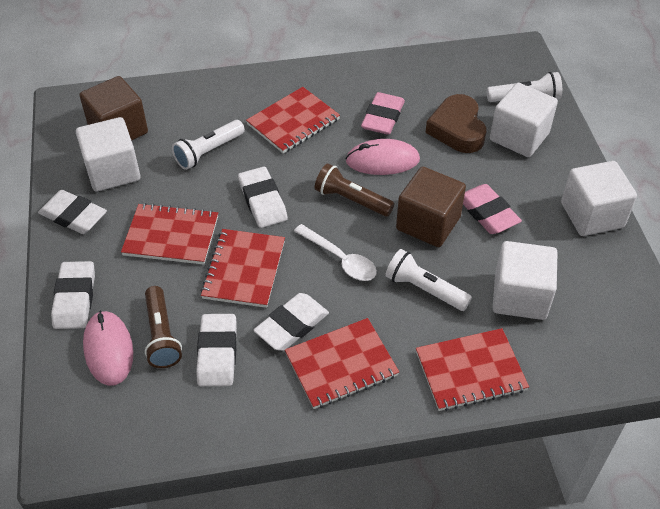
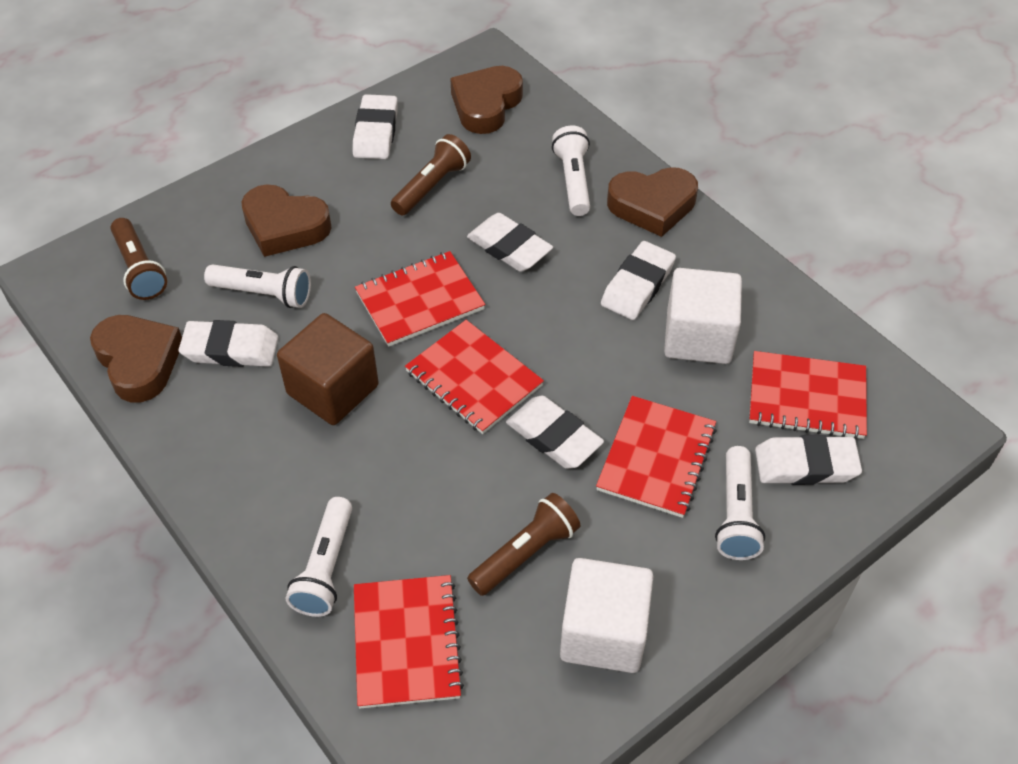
brown cube: 2 -> 1
brown flashlight: 2 -> 3
brown heart: 1 -> 4
pink eraser: 2 -> 0
pink mouse: 2 -> 0
white cube: 4 -> 2
white eraser: 5 -> 6
white flashlight: 3 -> 4
white spoon: 1 -> 0

